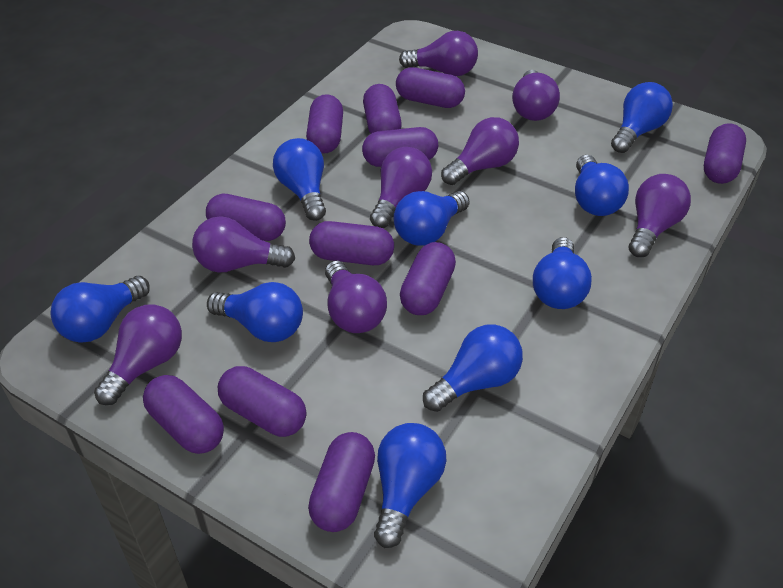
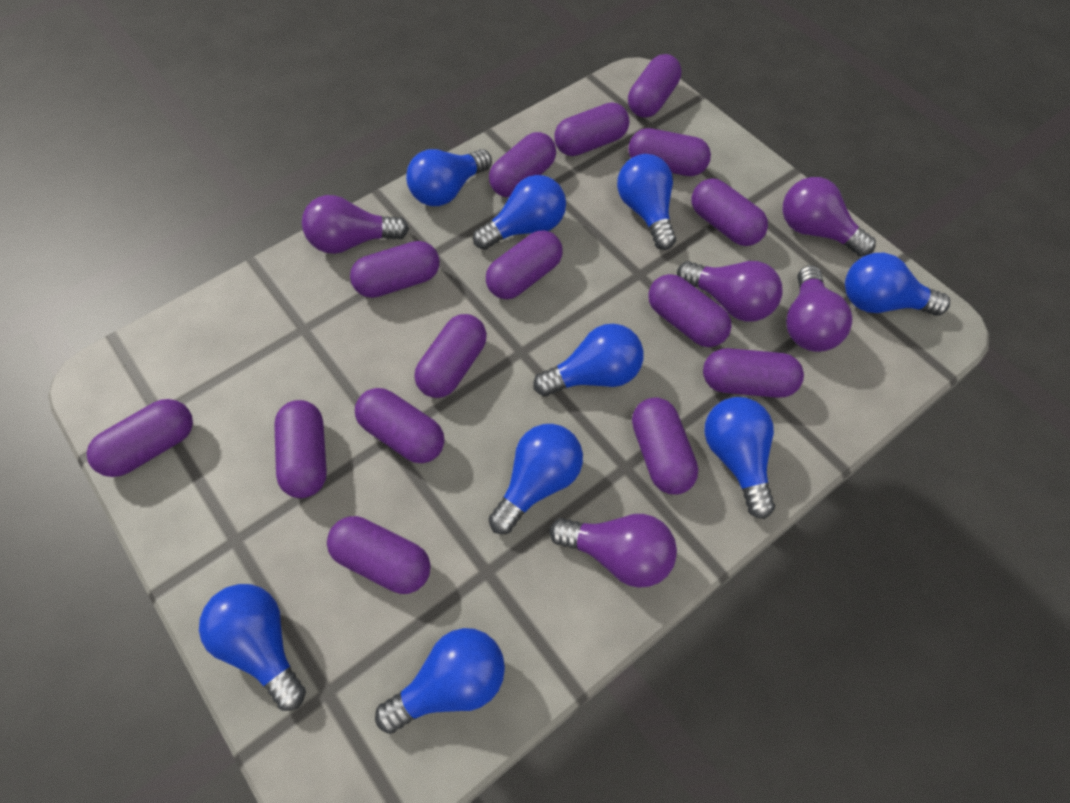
purple capsule: 11 -> 15
purple light bulb: 8 -> 5

